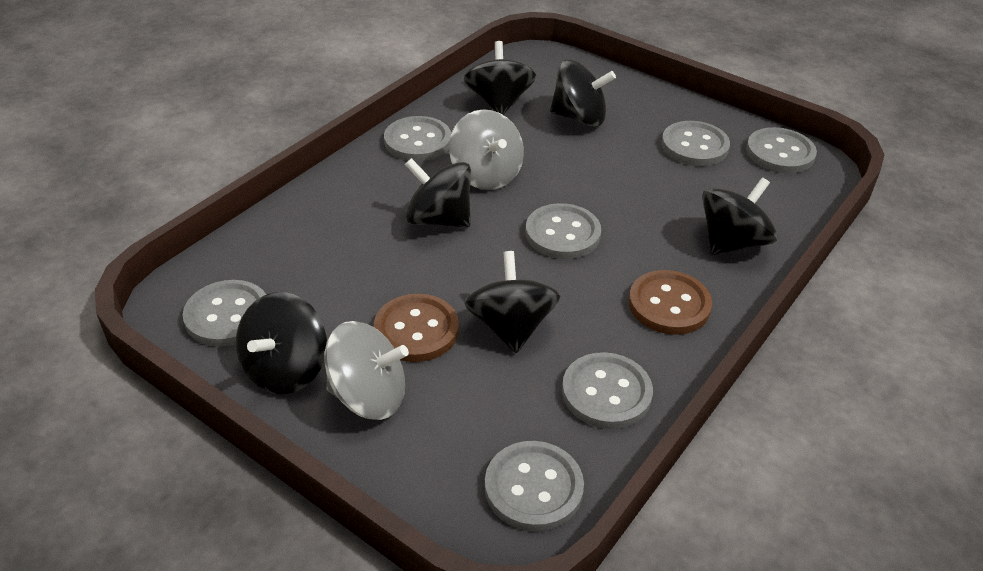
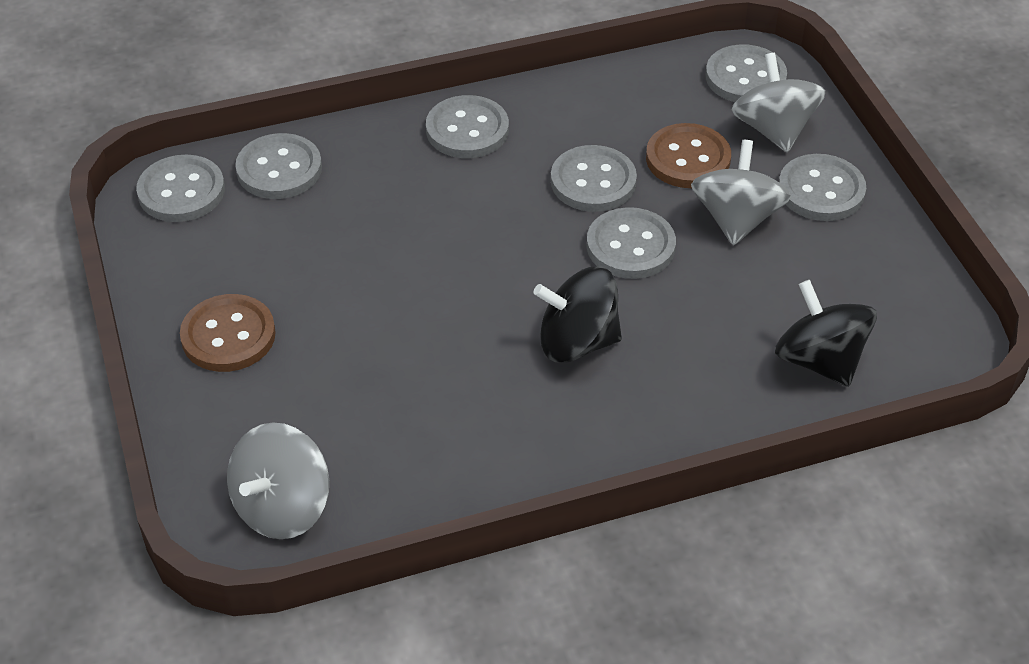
black spinning top: 6 -> 2
grey spinning top: 2 -> 3

